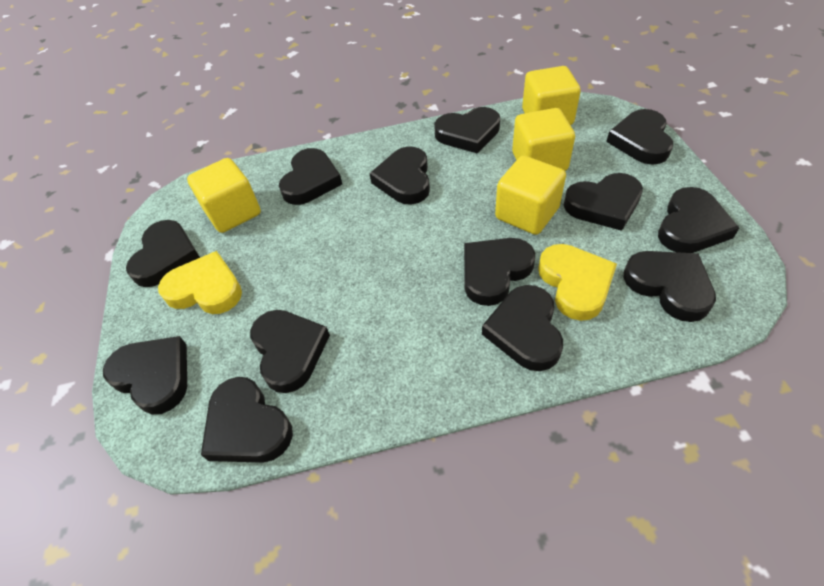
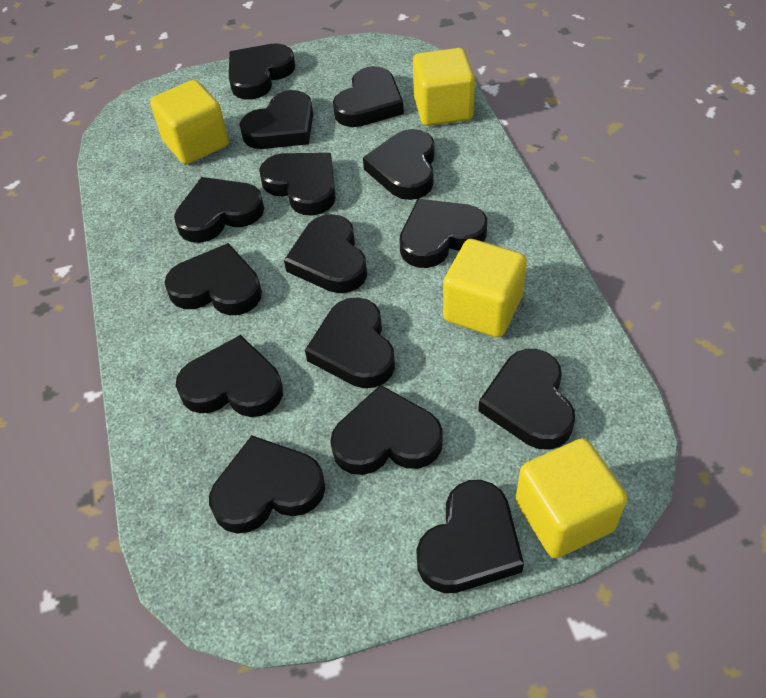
black heart: 13 -> 15
yellow heart: 2 -> 0

